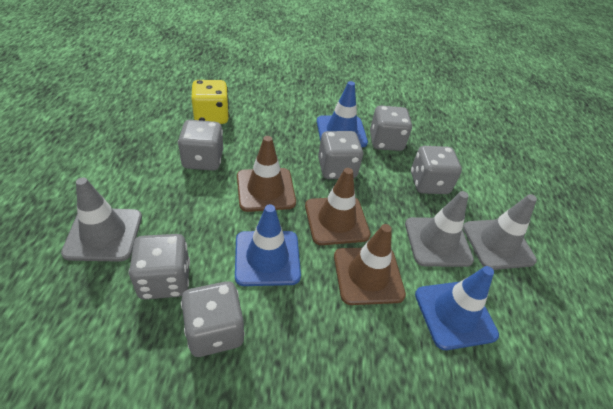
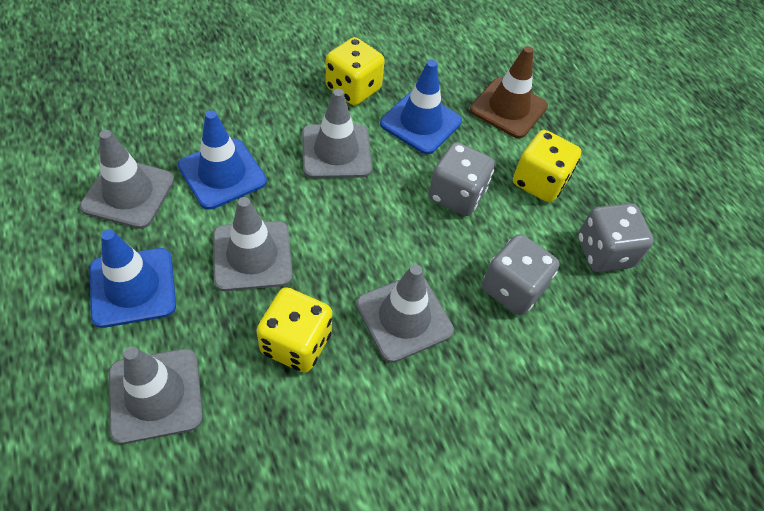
brown traffic cone: 3 -> 1
grey dice: 6 -> 3
grey traffic cone: 3 -> 5
yellow dice: 1 -> 3

